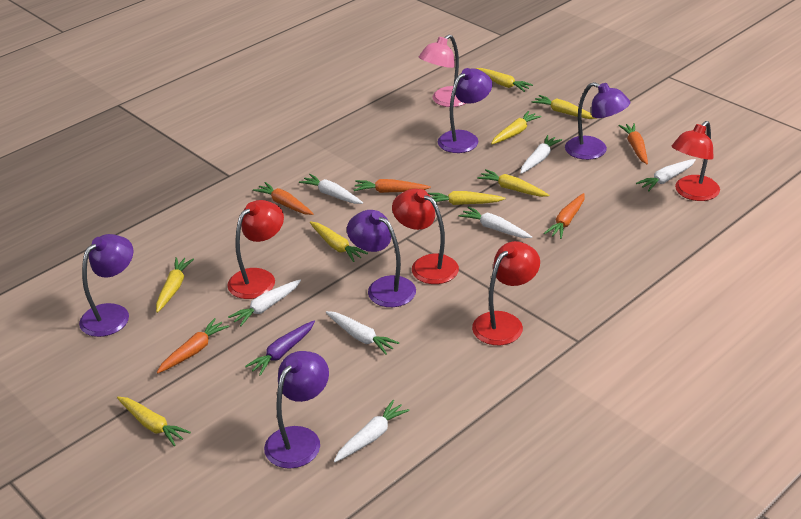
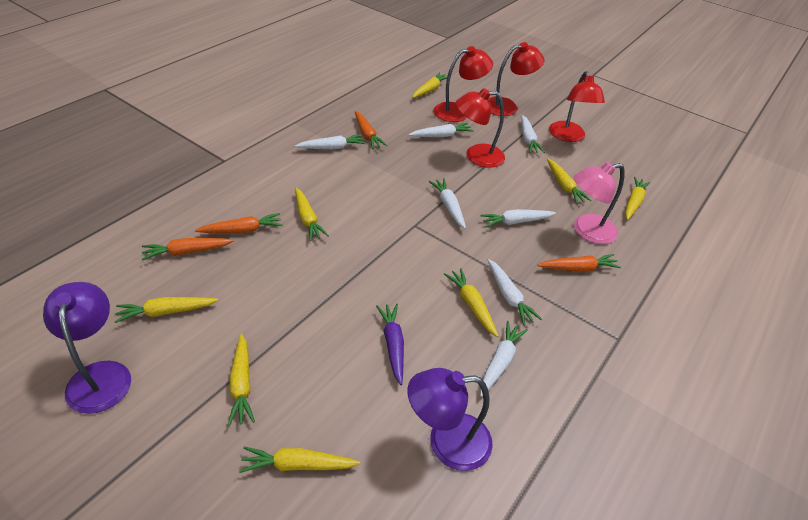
orange carrot: 5 -> 4
purple lamp: 5 -> 2

